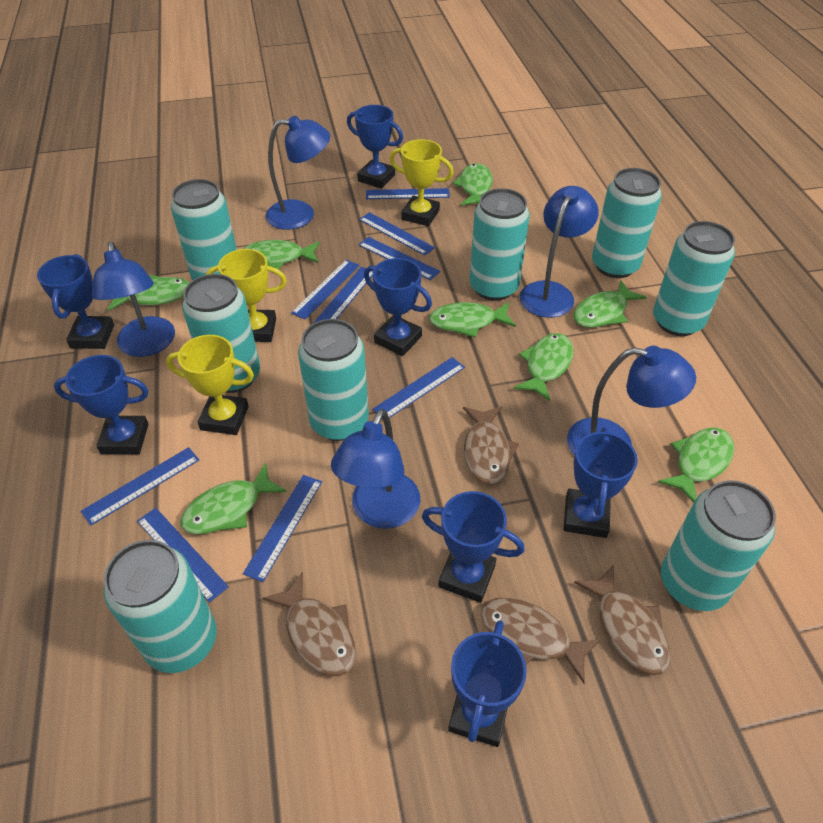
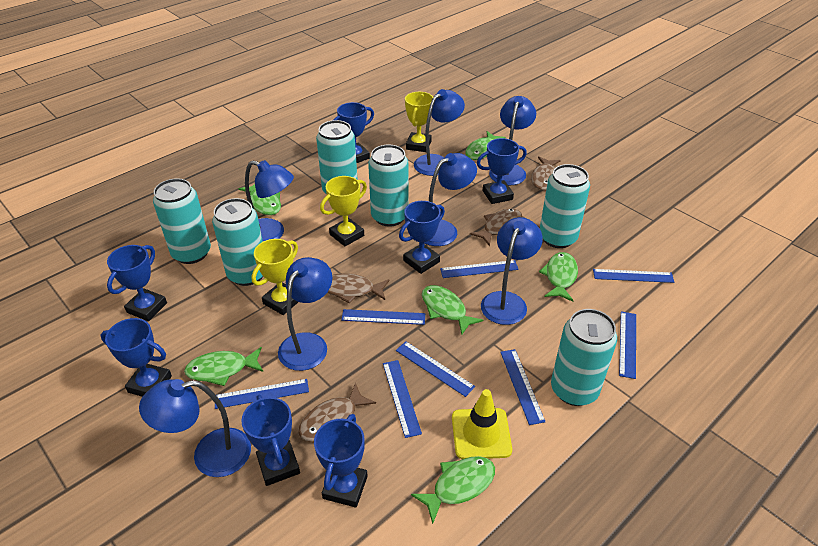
blue lamp: 5 -> 7
blue ruler: 9 -> 8
green fish: 8 -> 6
turquoise can: 8 -> 6
yellow traffic cone: 0 -> 1

